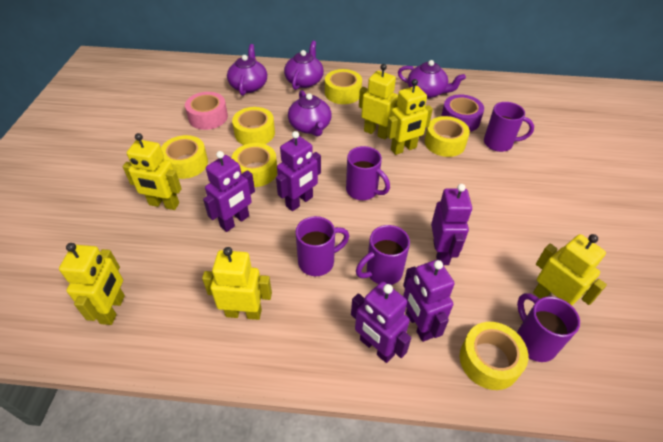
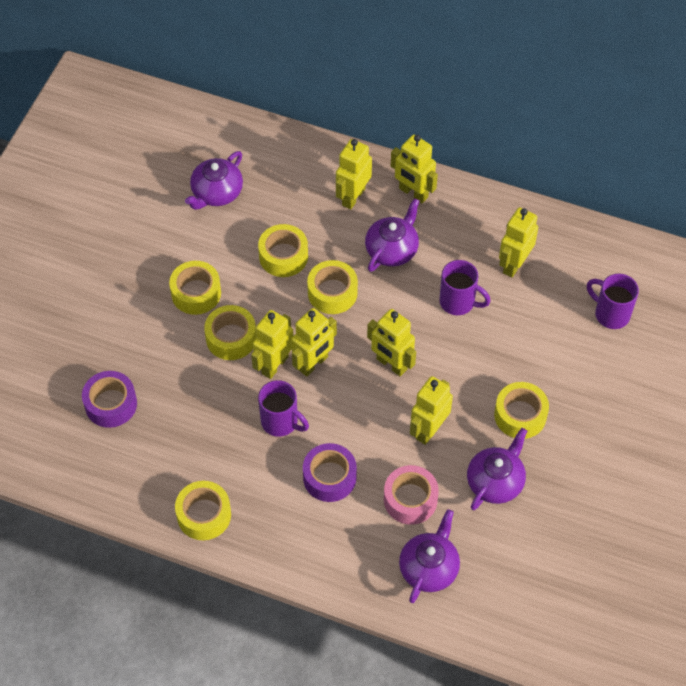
purple mug: 5 -> 3
purple robot: 5 -> 0
purple tape: 1 -> 2
yellow robot: 6 -> 7

